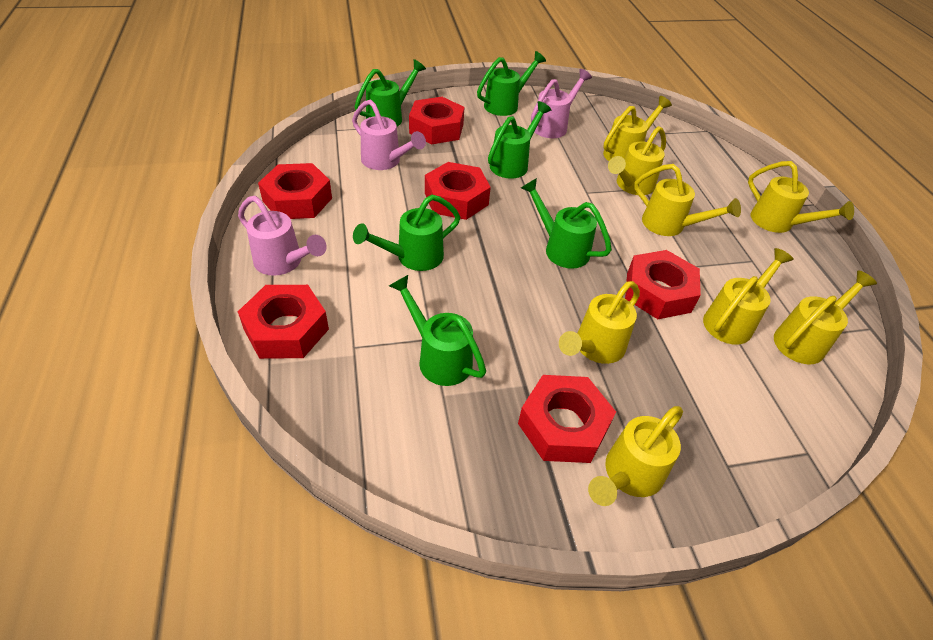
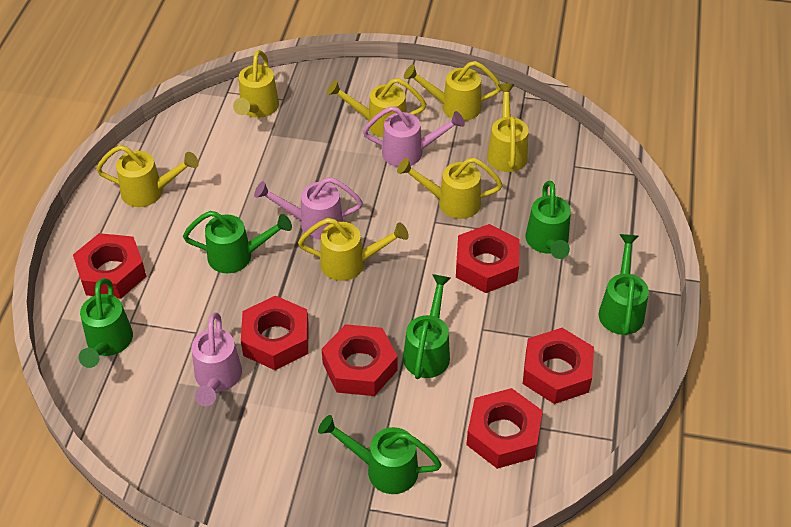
yellow watering can: 8 -> 7

